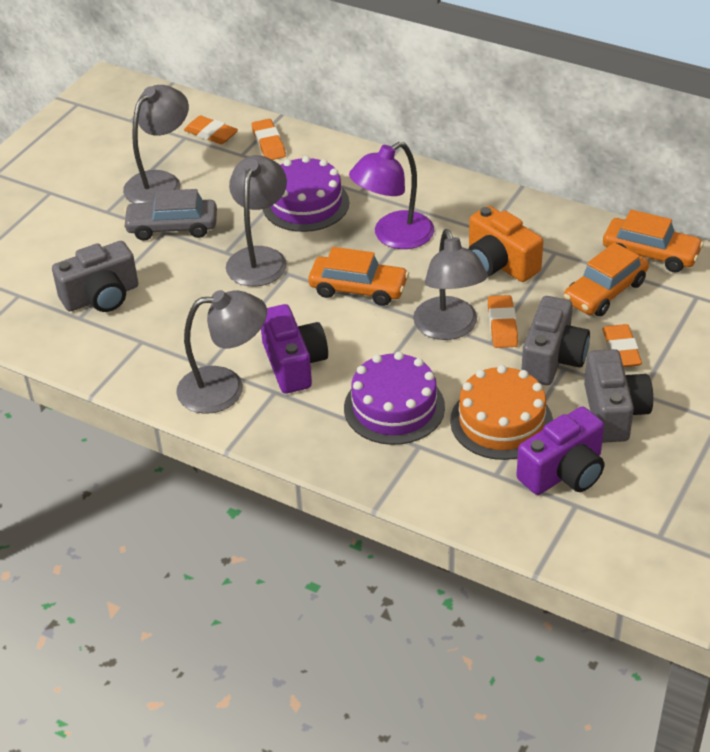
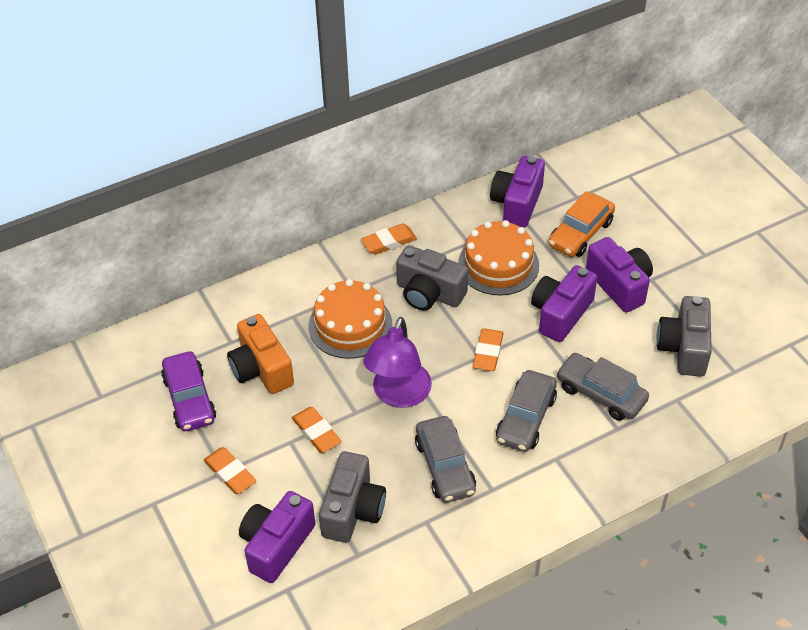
grey car: 1 -> 3
grey lamp: 4 -> 0
orange cake: 1 -> 2
orange car: 3 -> 1
purple cake: 2 -> 0
purple camera: 2 -> 4
purple car: 0 -> 1

